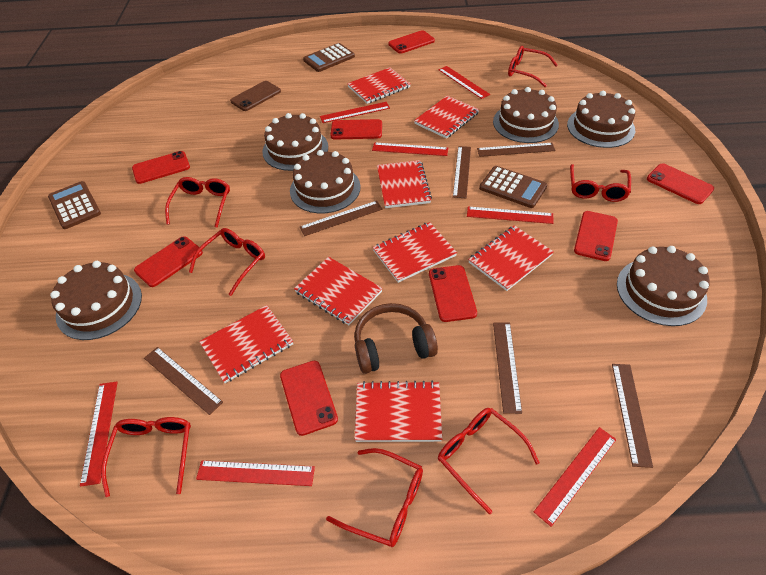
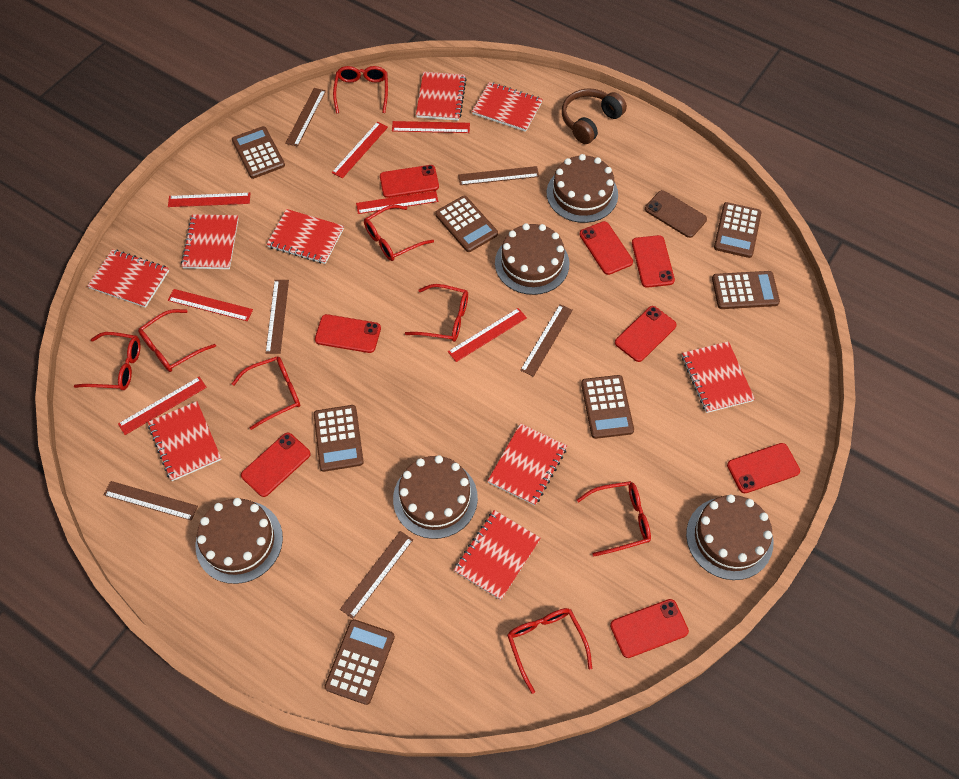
brown cake: 6 -> 5
brown calculator: 3 -> 7
red glasses: 7 -> 8
red notebook: 8 -> 9

